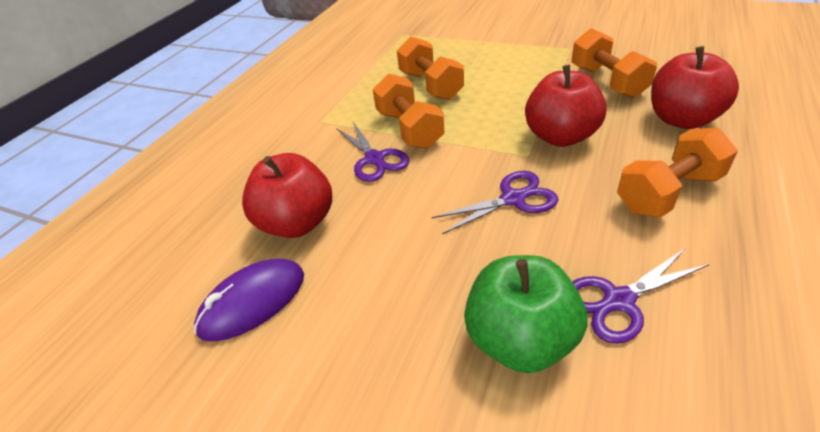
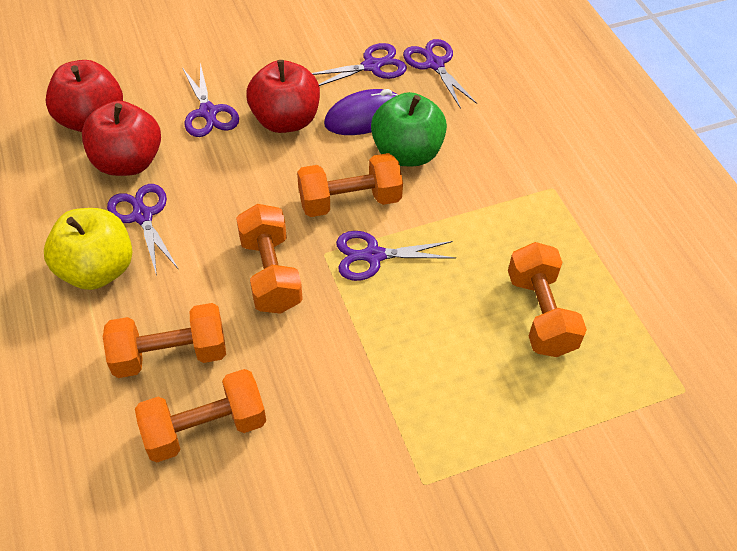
orange dumbbell: 4 -> 5
purple scissors: 3 -> 5
yellow apple: 0 -> 1

